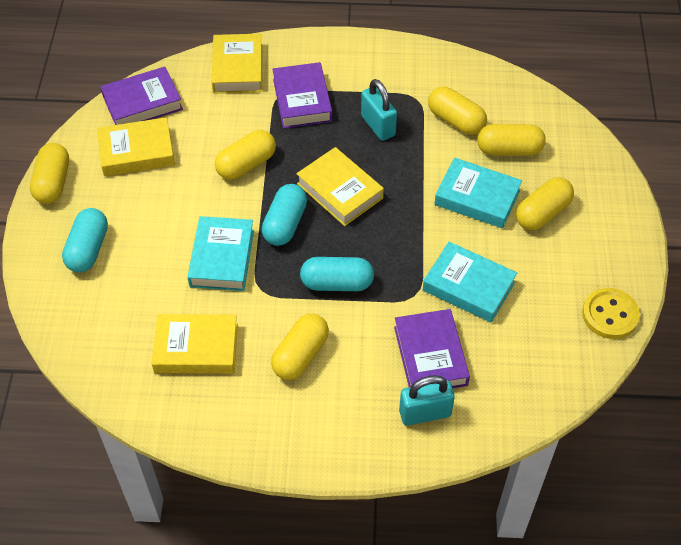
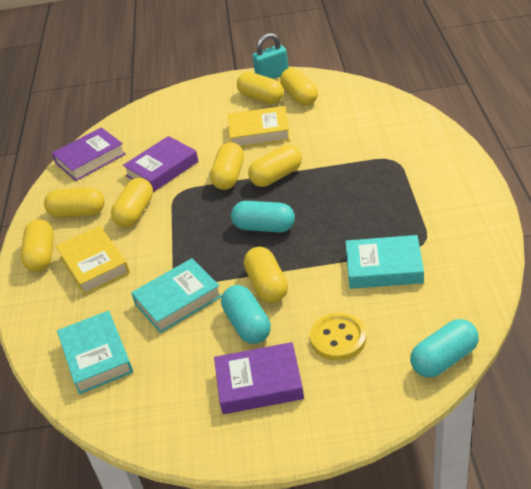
turquoise padlock: 2 -> 1
yellow book: 4 -> 2
yellow capsule: 6 -> 8

